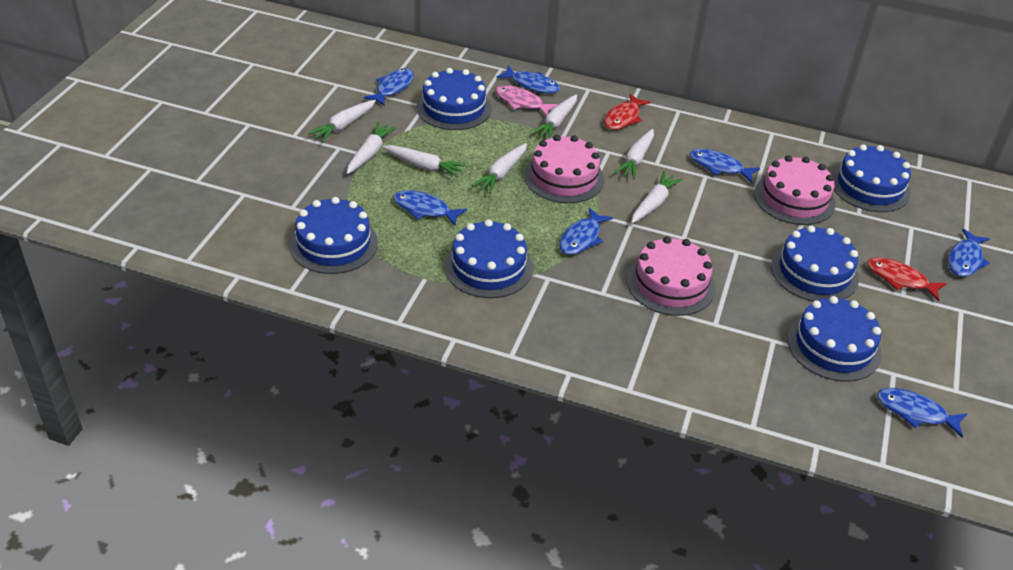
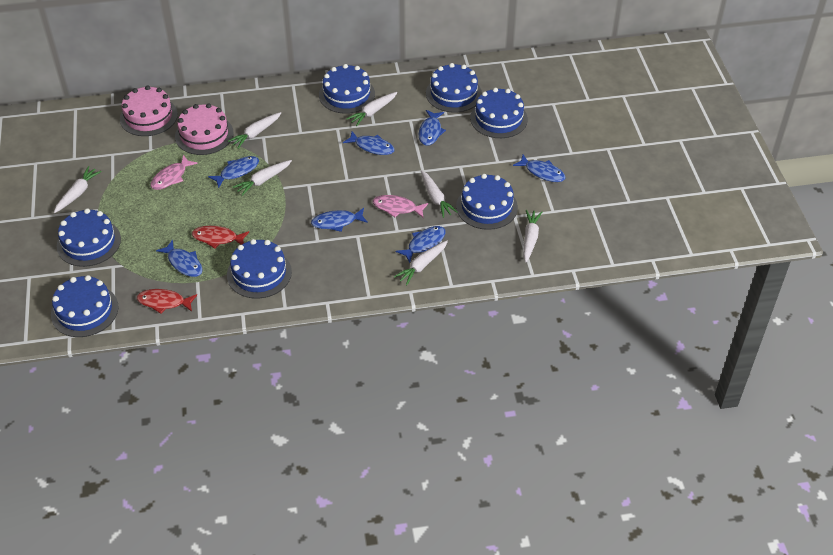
blue cake: 6 -> 7
pink cake: 3 -> 2
pink fish: 1 -> 2

